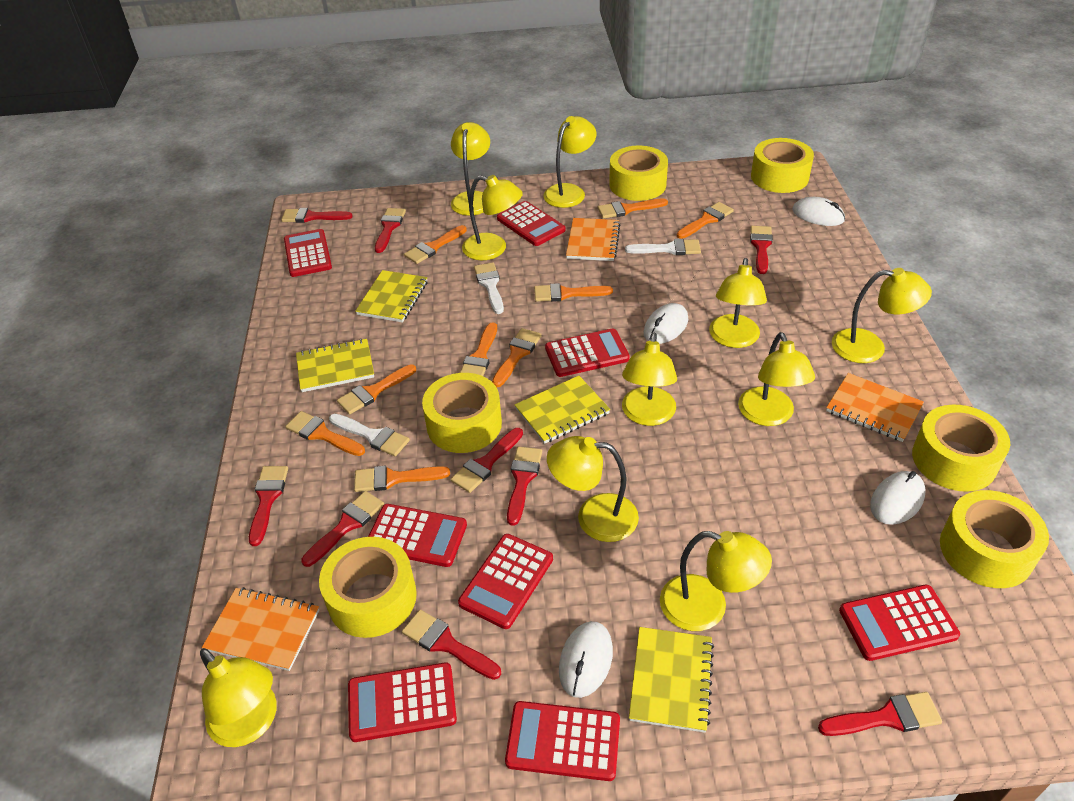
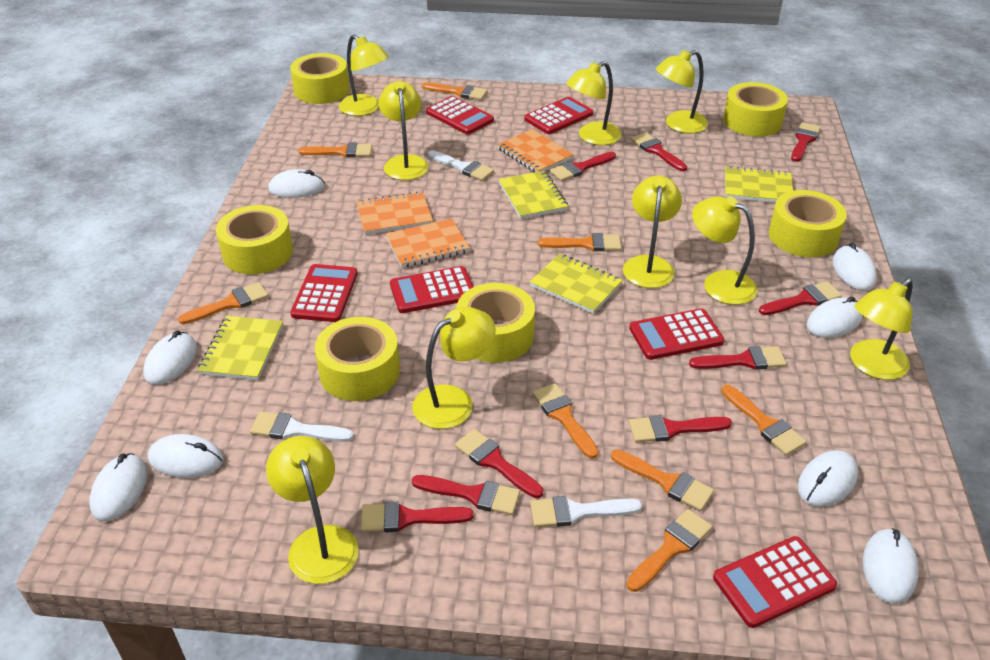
orange brush: 9 -> 8
red calculator: 8 -> 6
white mouse: 4 -> 8
yellow lamp: 10 -> 9

